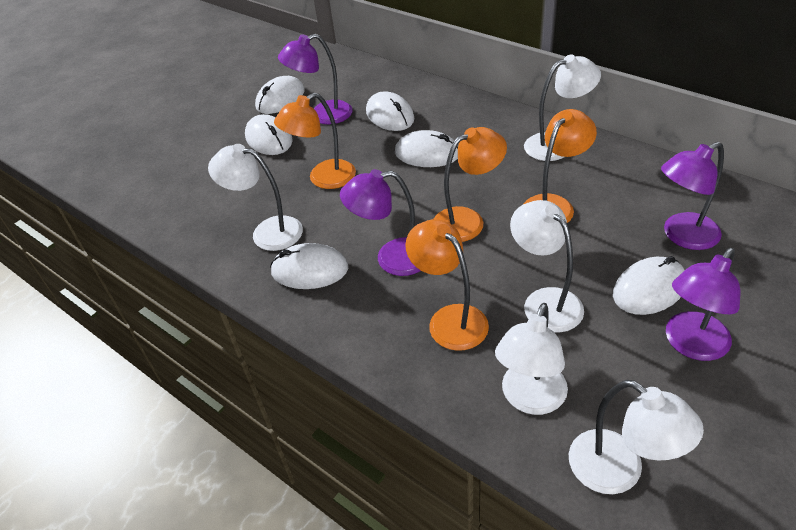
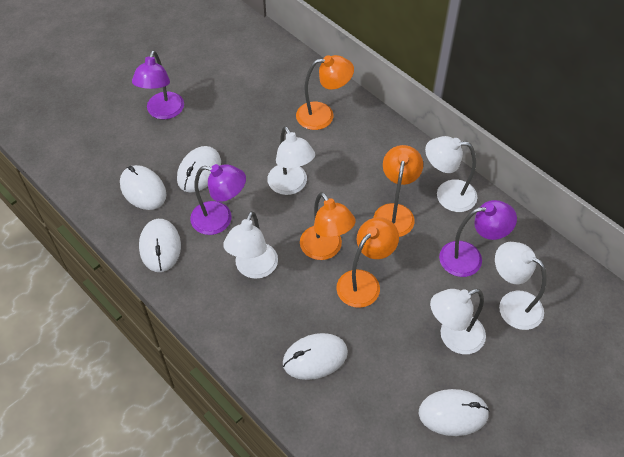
purple lamp: 4 -> 3
white mouse: 6 -> 5

